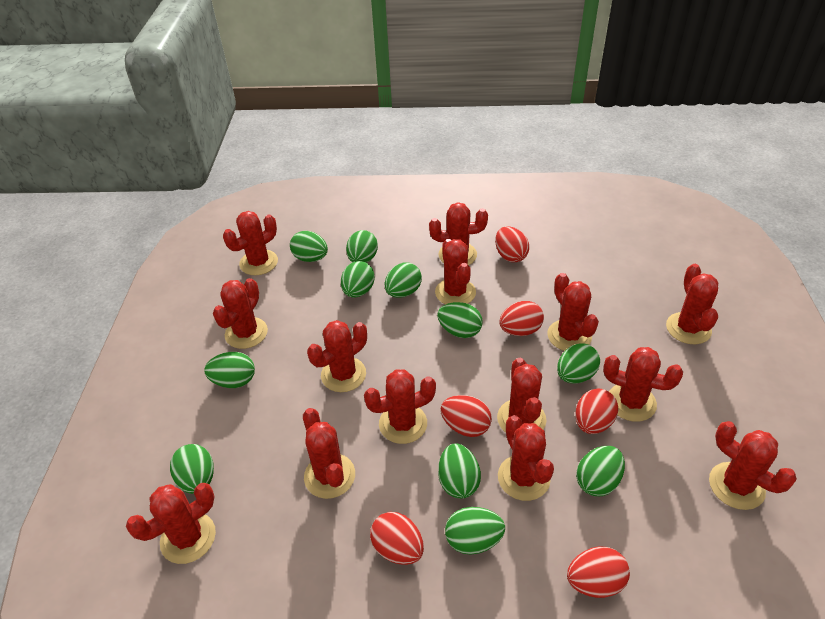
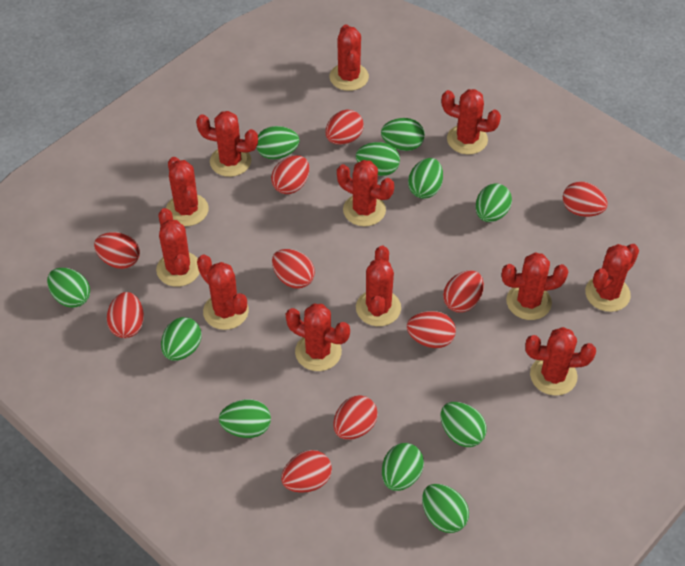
red cactus: 14 -> 12
red egg: 6 -> 10

